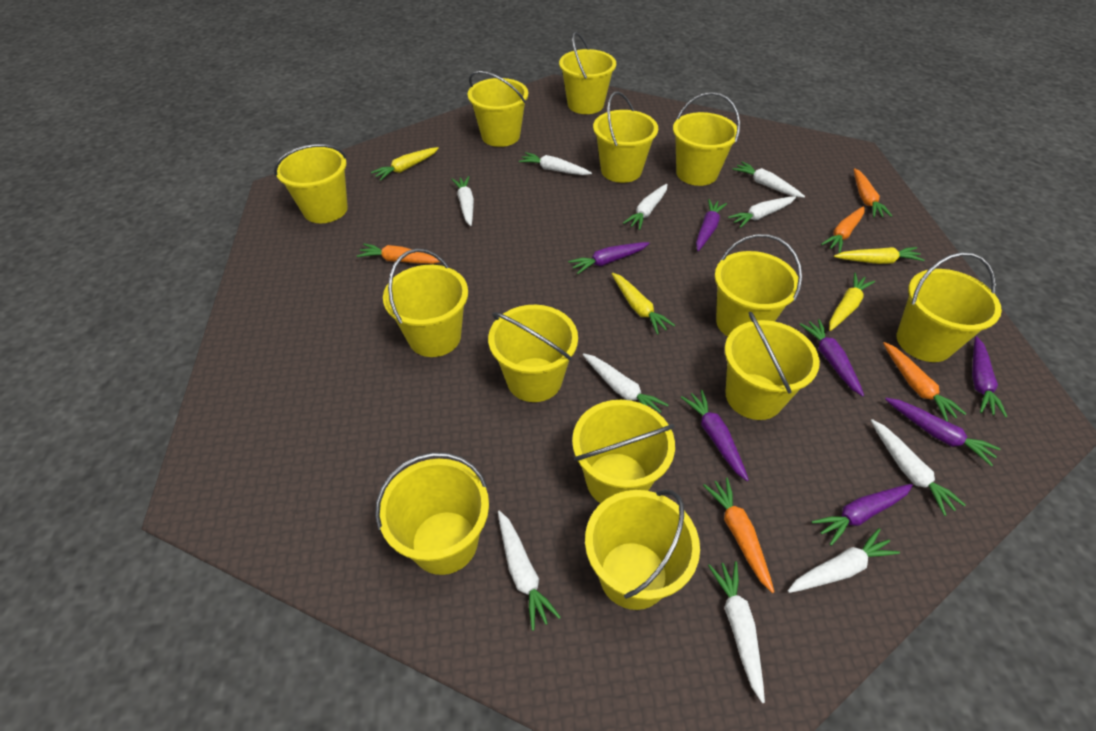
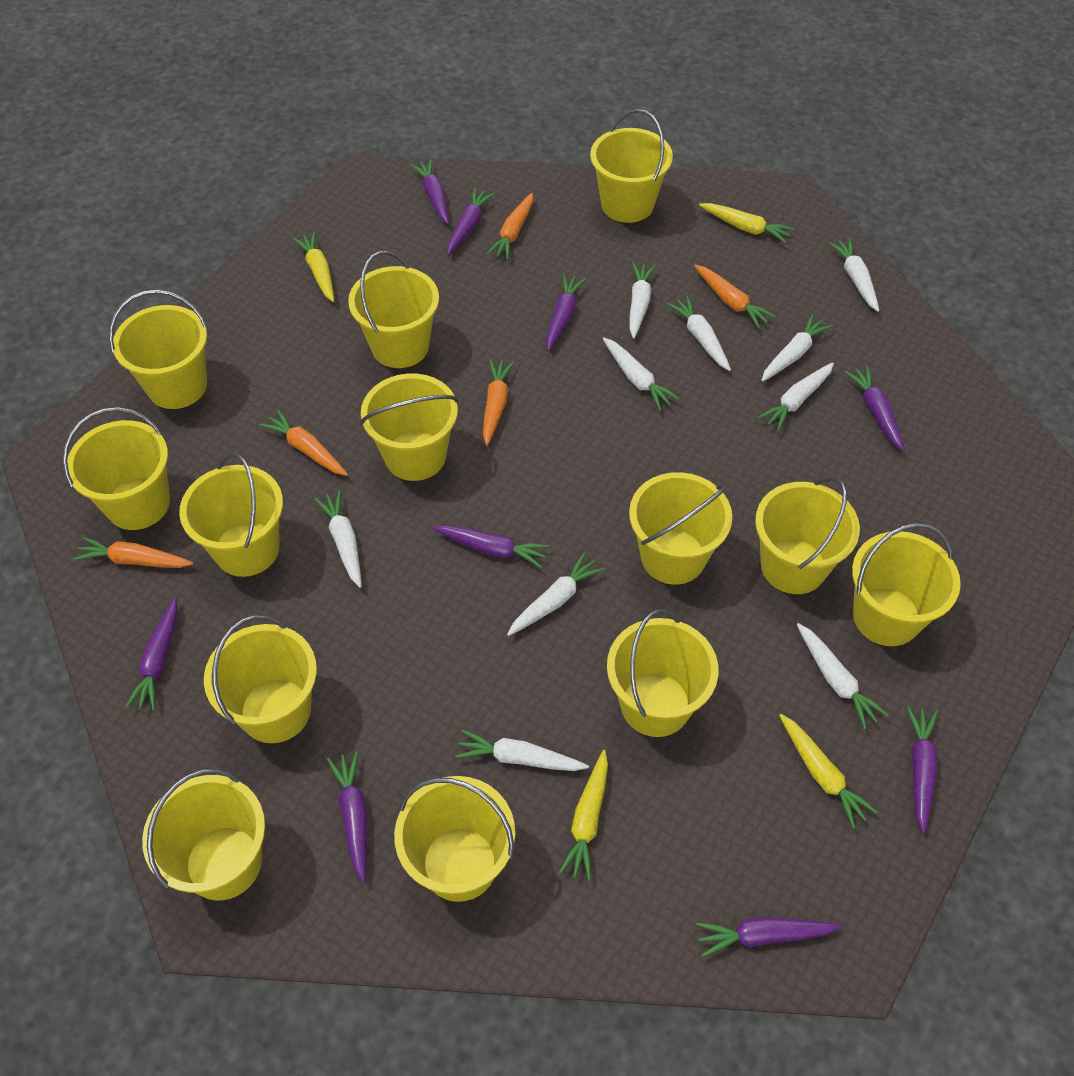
purple carrot: 7 -> 9

